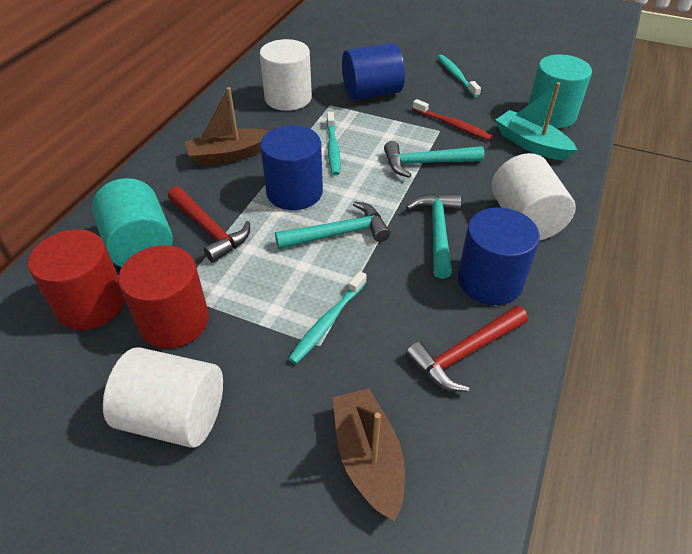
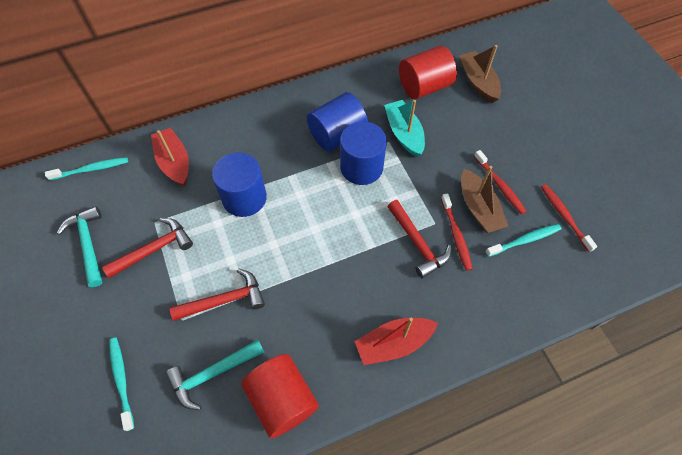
red boat: 0 -> 2
red hammer: 2 -> 3
red toothbrush: 1 -> 3
turquoise cylinder: 2 -> 0
turquoise hammer: 3 -> 2
white cylinder: 3 -> 0

